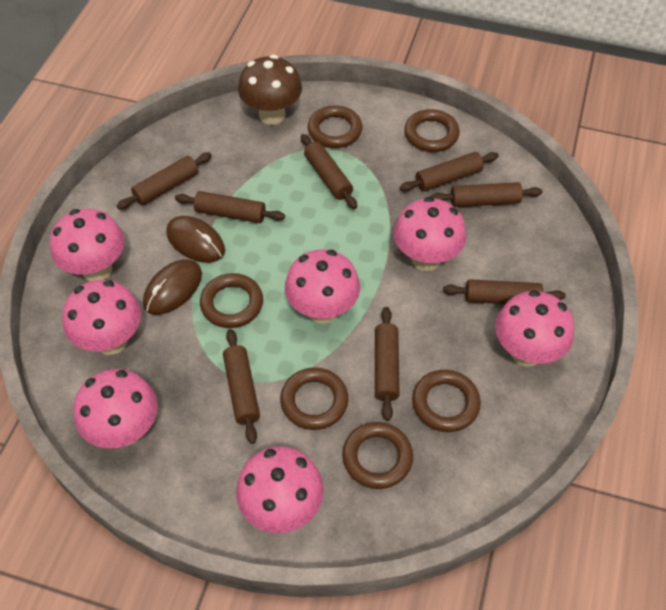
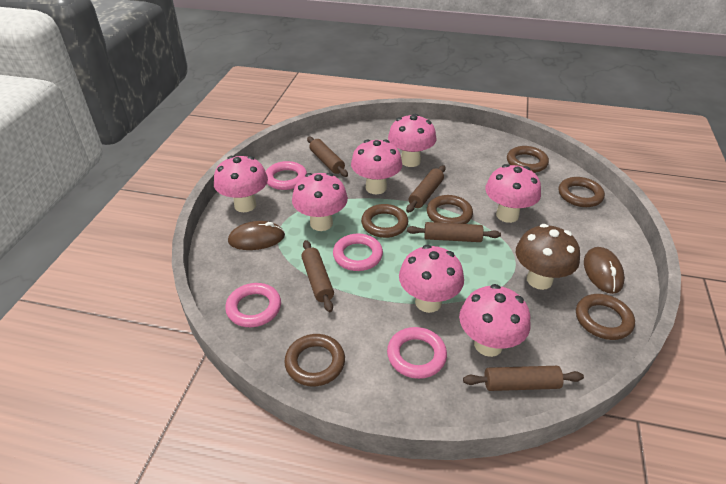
brown rolling pin: 8 -> 5
pink ring: 0 -> 4

